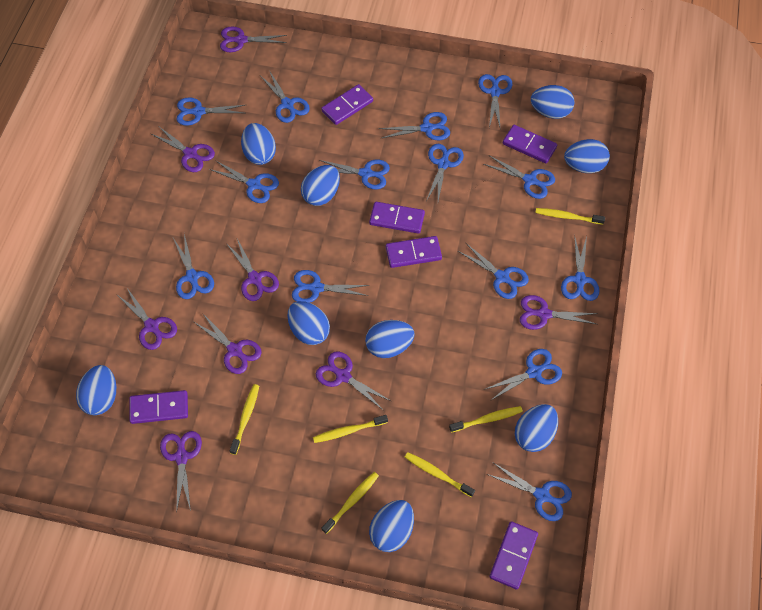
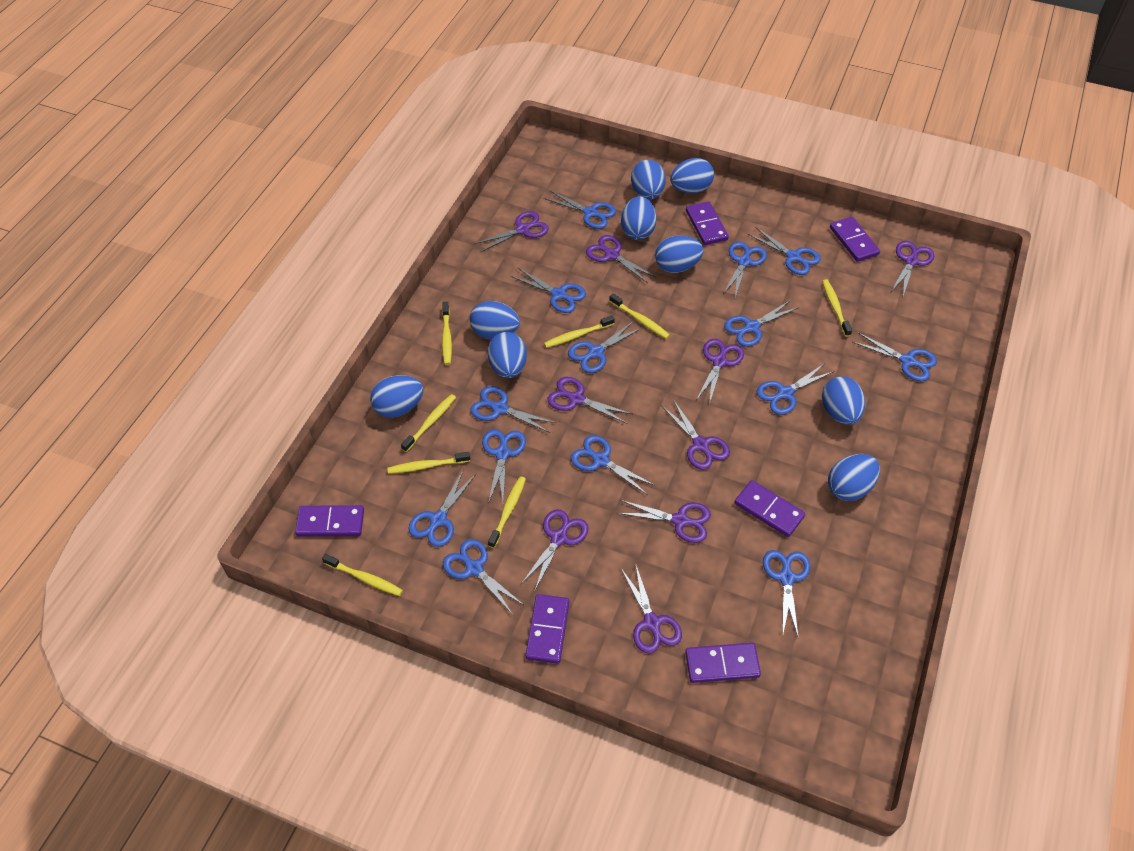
purple scissors: 8 -> 9
yellow toothbrush: 6 -> 8

